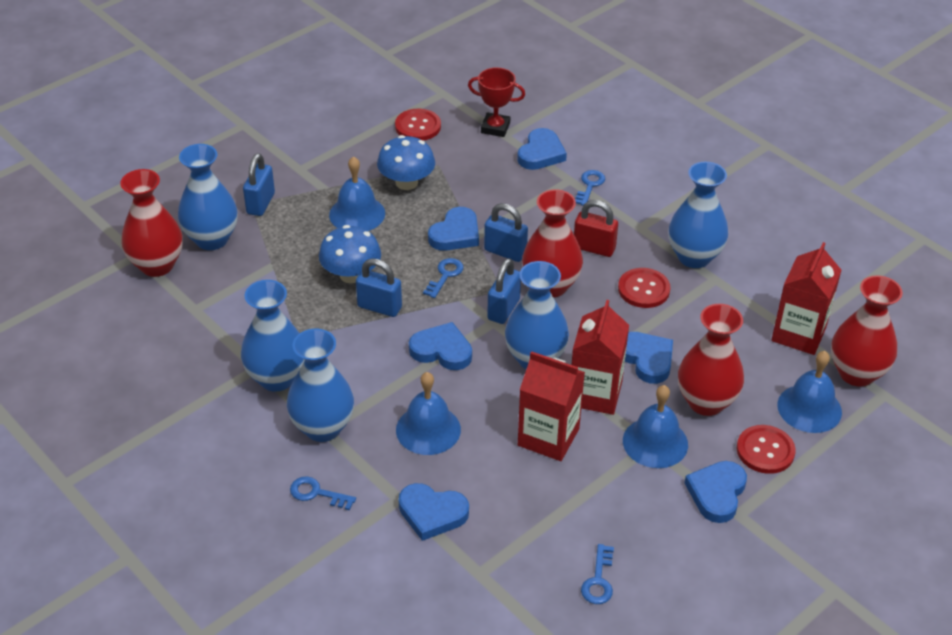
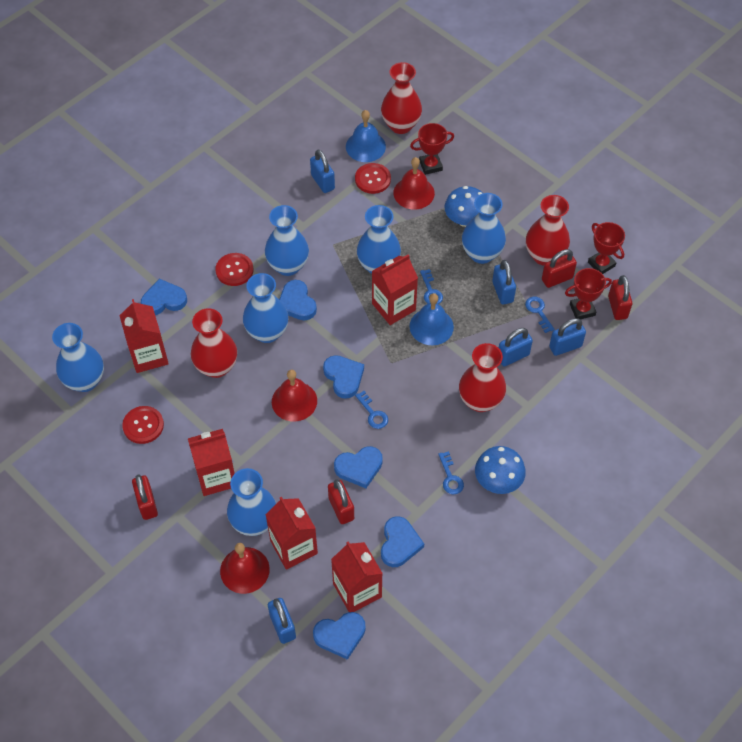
blue bell: 4 -> 2
blue padlock: 4 -> 5
blue vase: 5 -> 6
red bell: 0 -> 3
red carton: 3 -> 5
red padlock: 1 -> 4
red trophy: 1 -> 3

